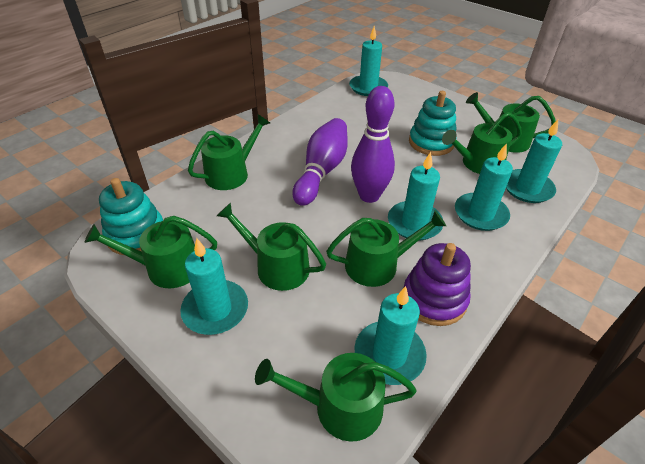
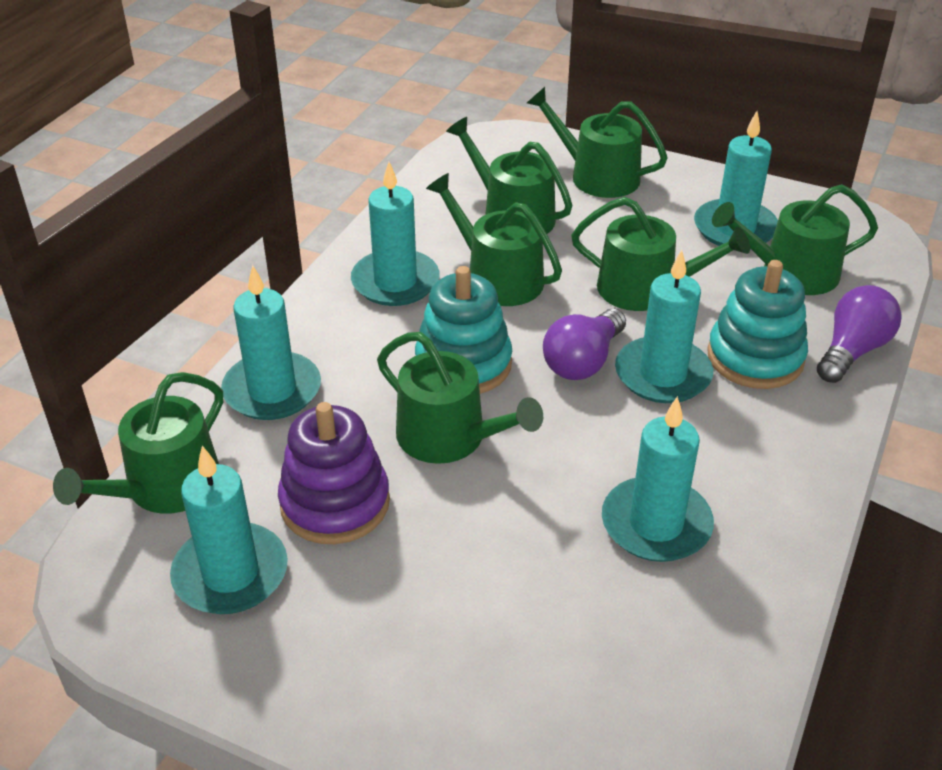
purple bowling pin: 2 -> 0
purple light bulb: 0 -> 2

